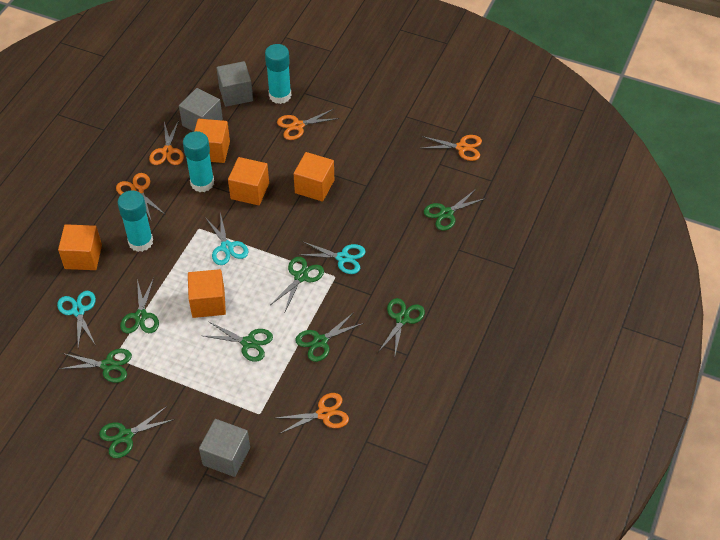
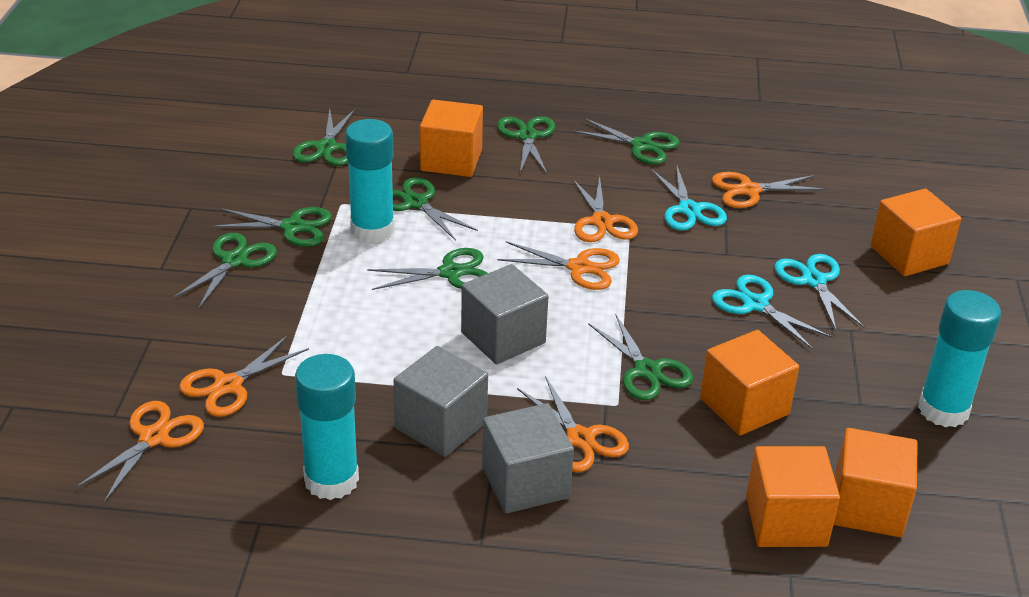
orange scissors: 5 -> 6

